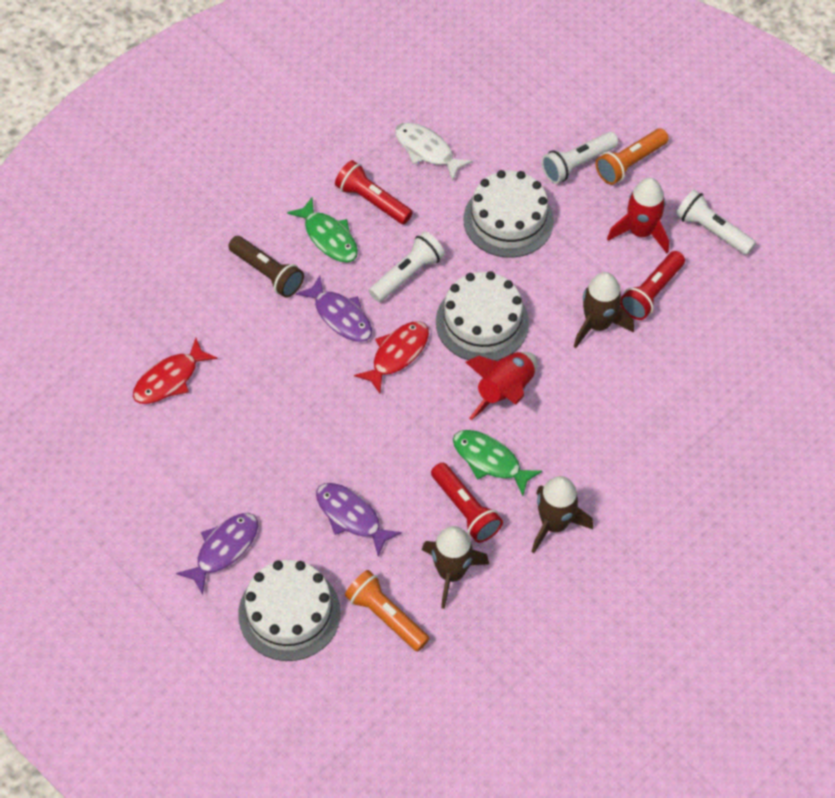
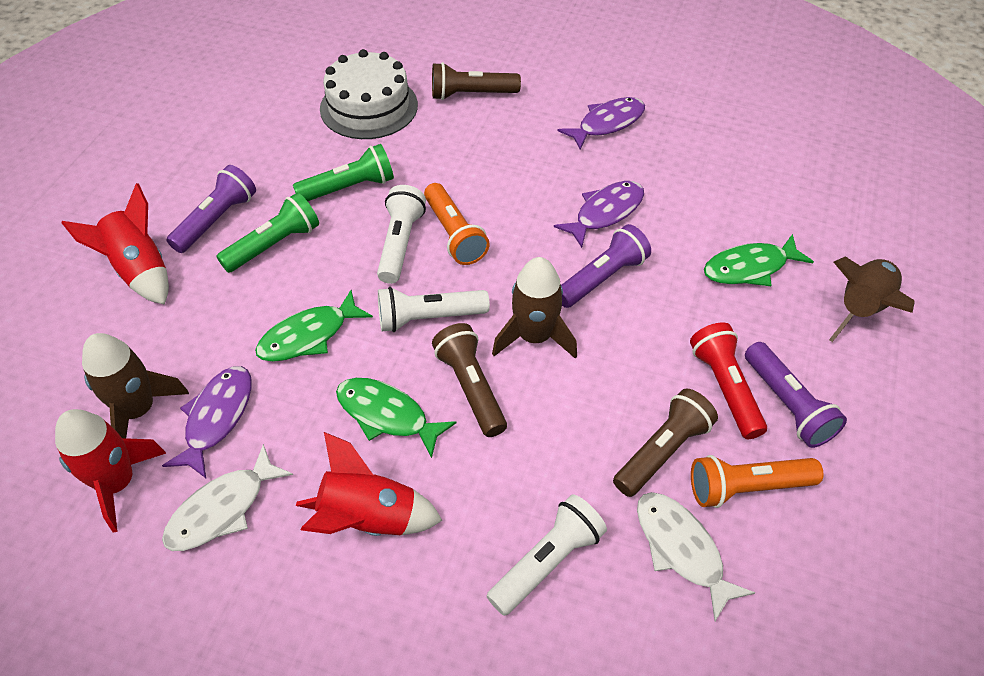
brown flashlight: 1 -> 3
green fish: 2 -> 3
green flashlight: 0 -> 2
purple flashlight: 0 -> 3
red fish: 2 -> 0
red flashlight: 3 -> 1
red rocket: 2 -> 3
white cake: 3 -> 1
white fish: 1 -> 2

